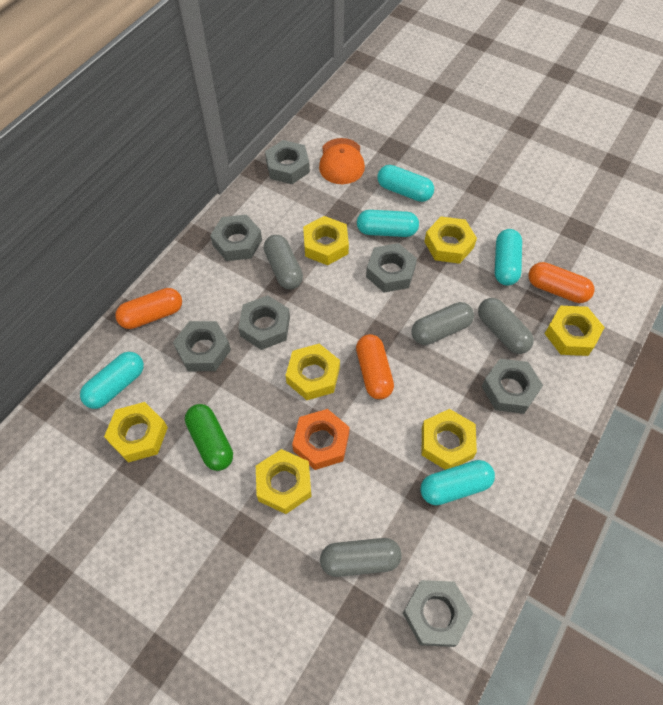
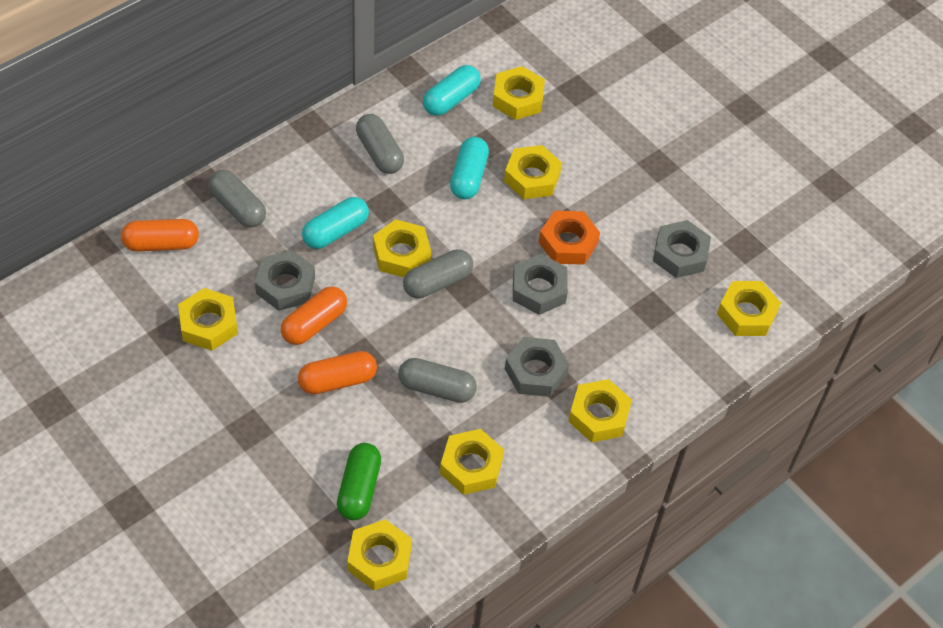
grey nut: 7 -> 4
orange cap: 1 -> 0
turquoise capsule: 5 -> 3
yellow nut: 7 -> 8

